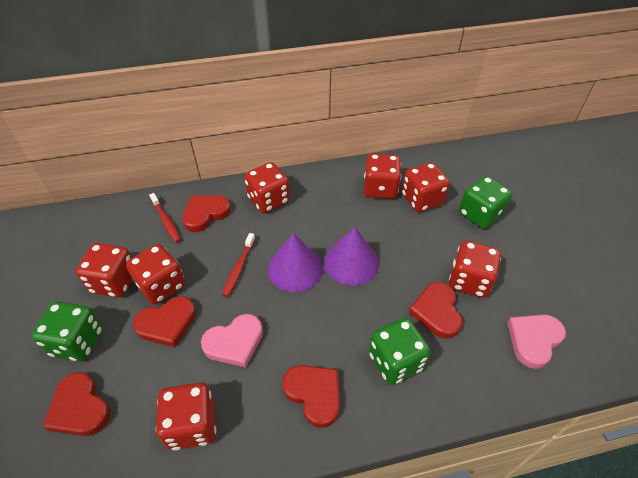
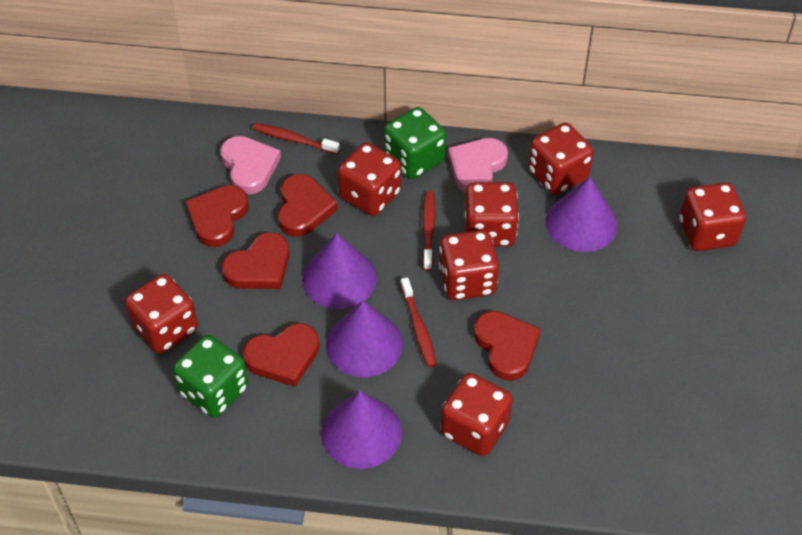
green dice: 3 -> 2
purple cone: 2 -> 4
red toothbrush: 2 -> 3

